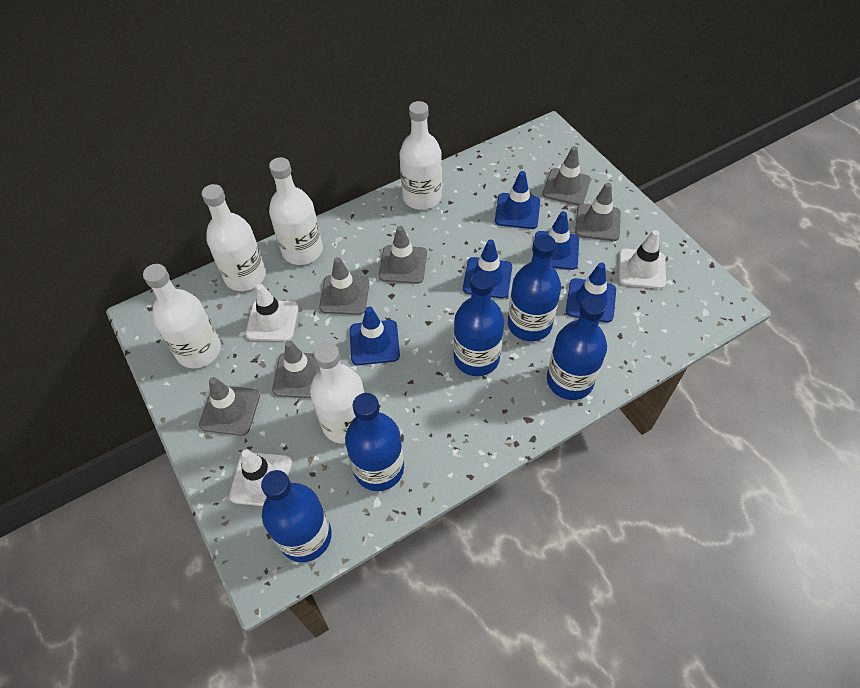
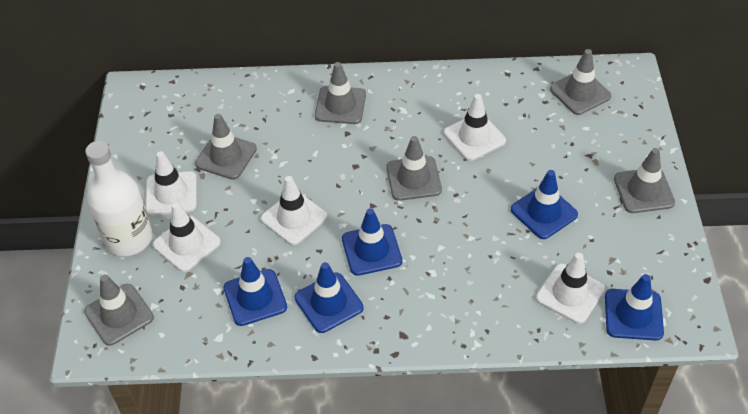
blue bottle: 5 -> 0
white bottle: 5 -> 1
white traffic cone: 3 -> 5

